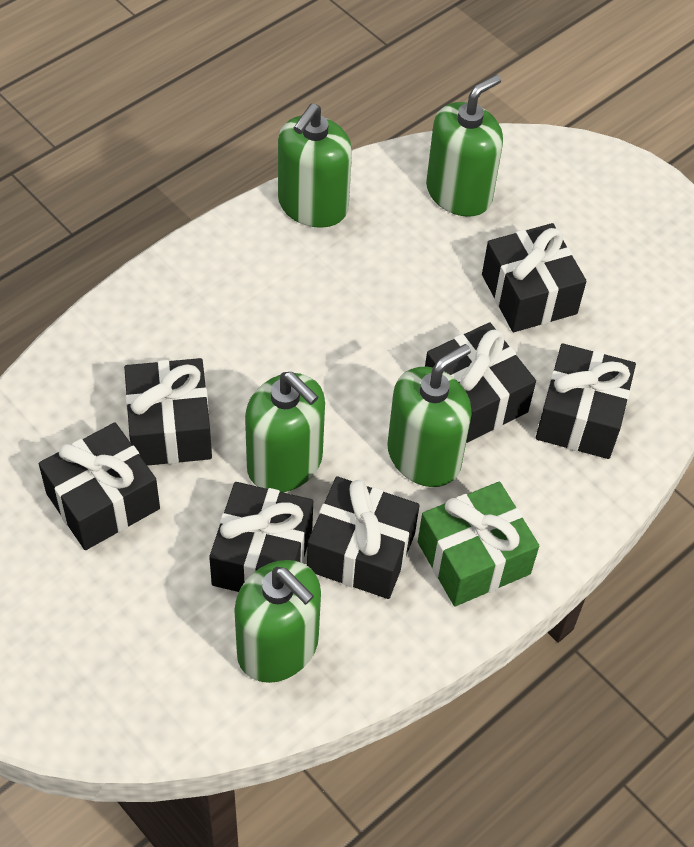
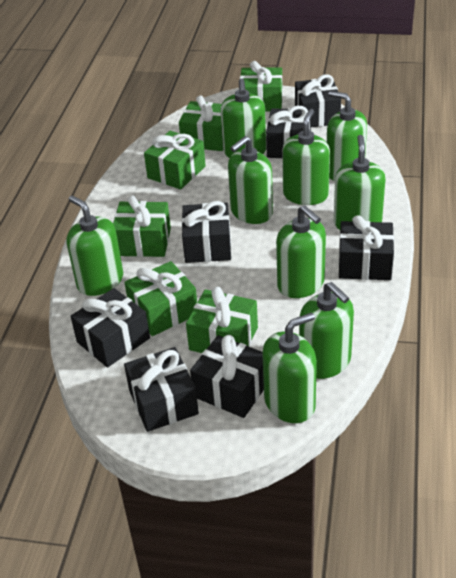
green gift: 1 -> 6
green soap dispenser: 5 -> 9

